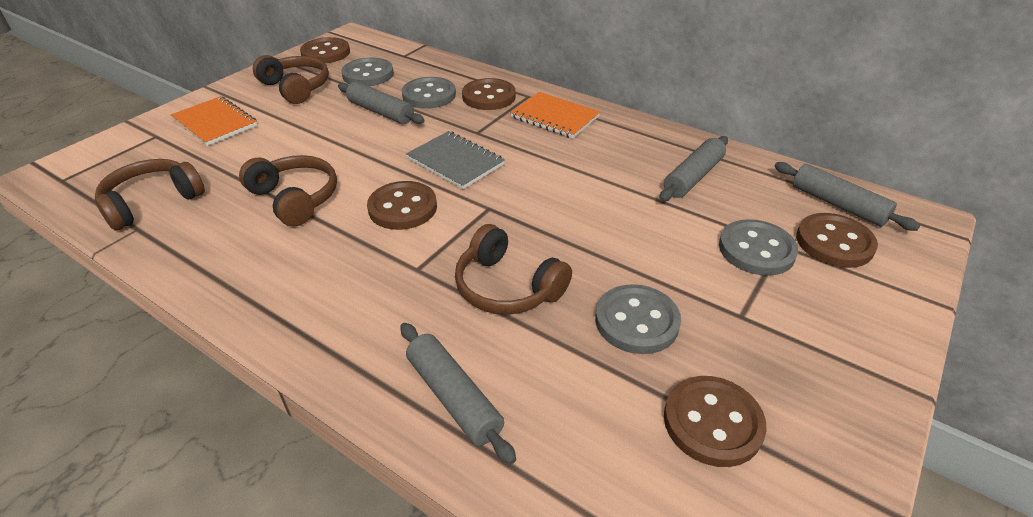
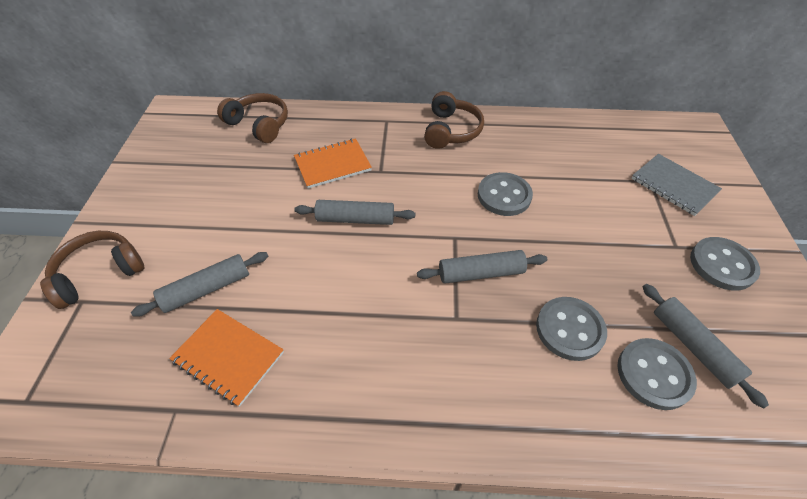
brown button: 5 -> 0
brown headphones: 4 -> 3

